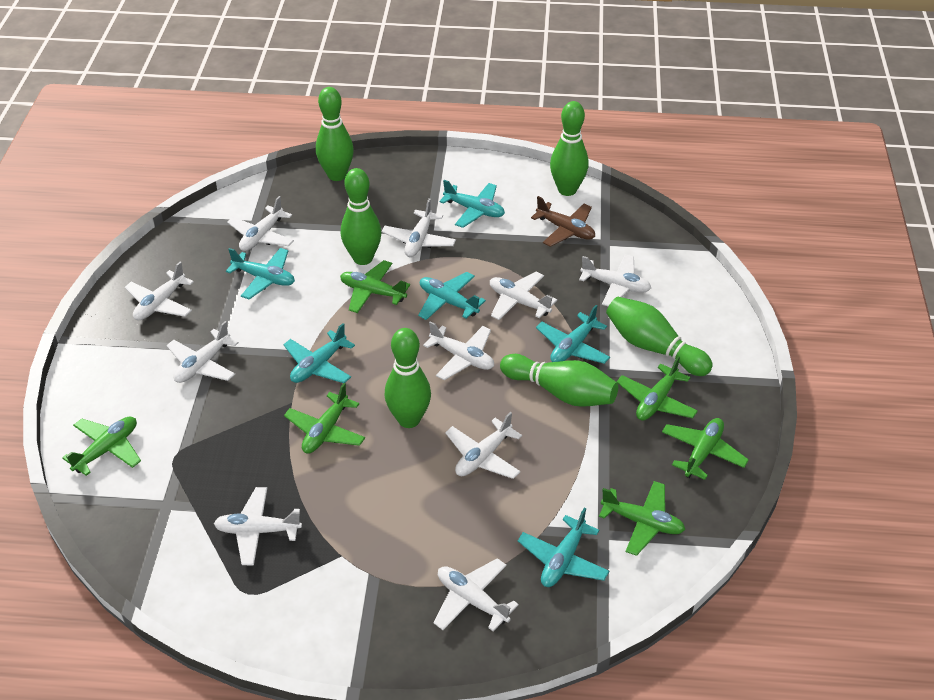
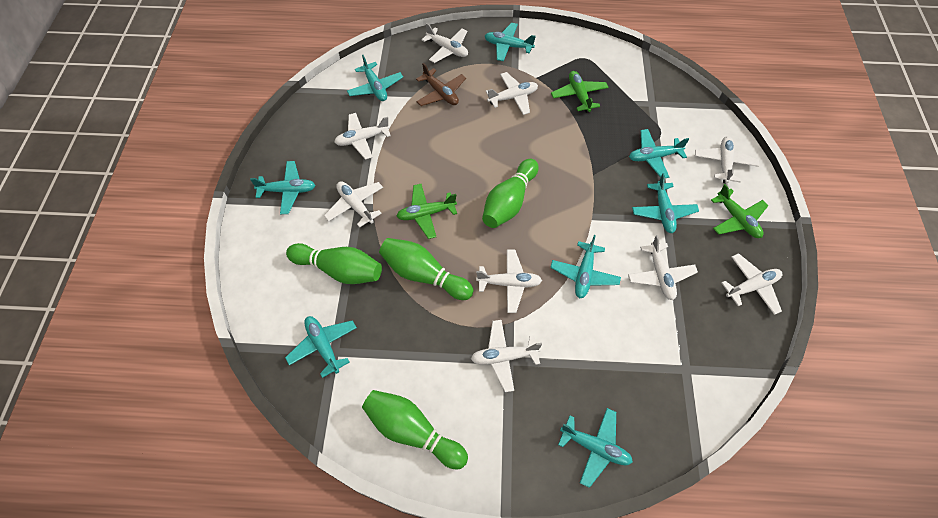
green bowling pin: 6 -> 4
green plane: 6 -> 3
turquoise plane: 6 -> 8
white plane: 10 -> 9

